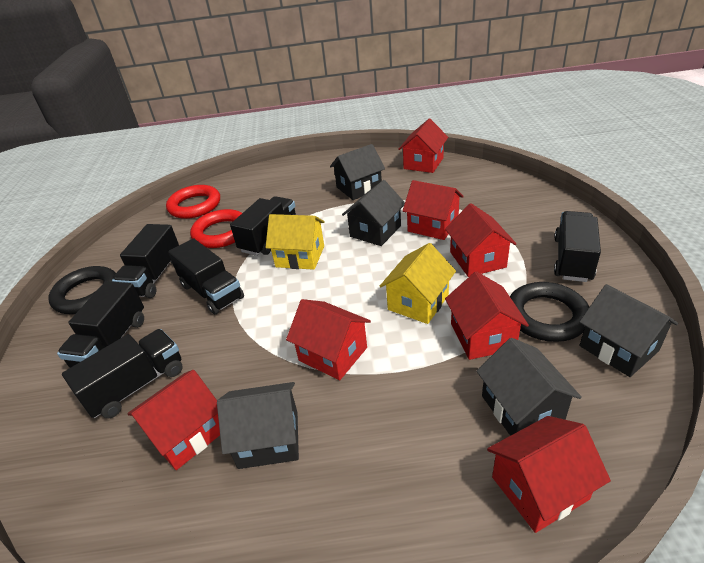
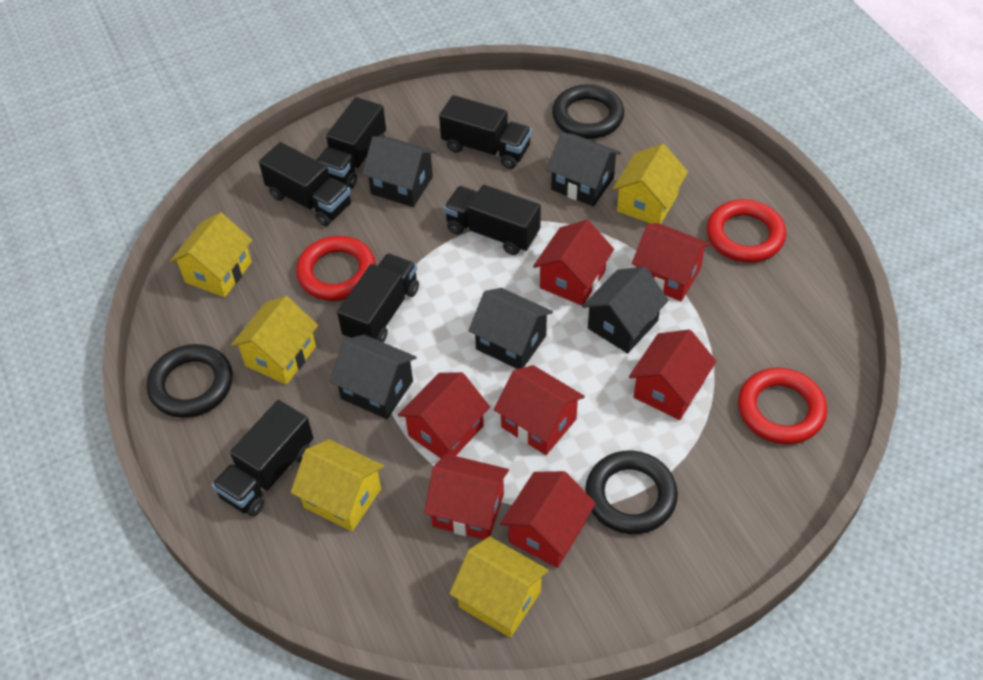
black ring: 2 -> 3
red ring: 2 -> 3
yellow house: 2 -> 5

